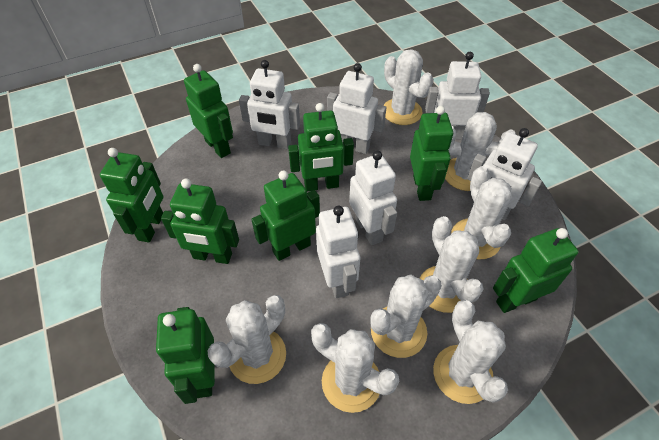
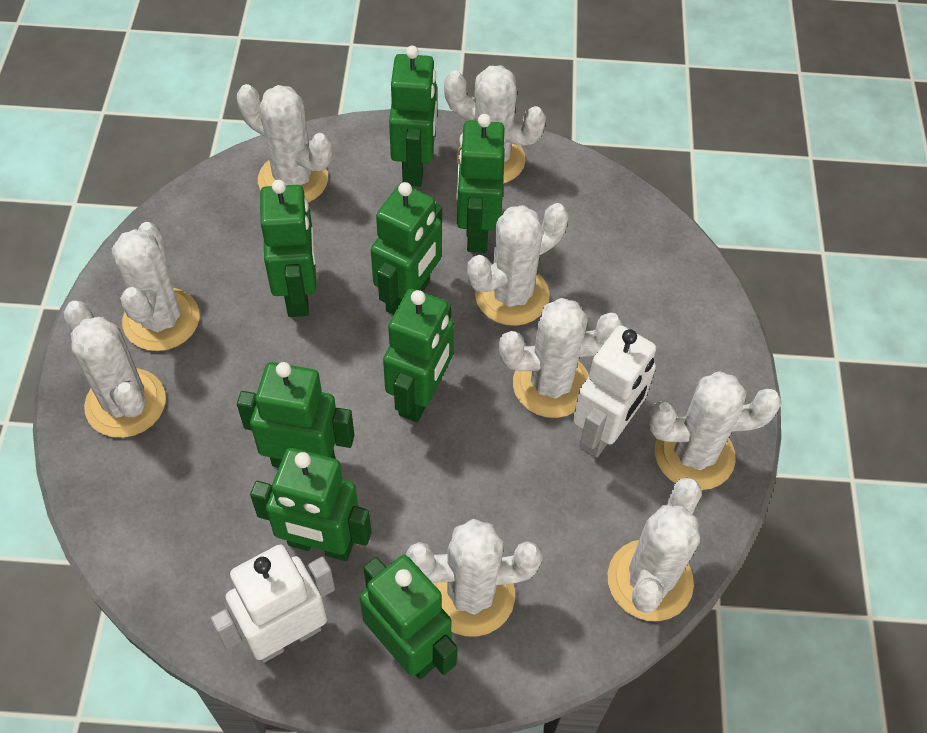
white cactus: 8 -> 9
white robot: 6 -> 2

